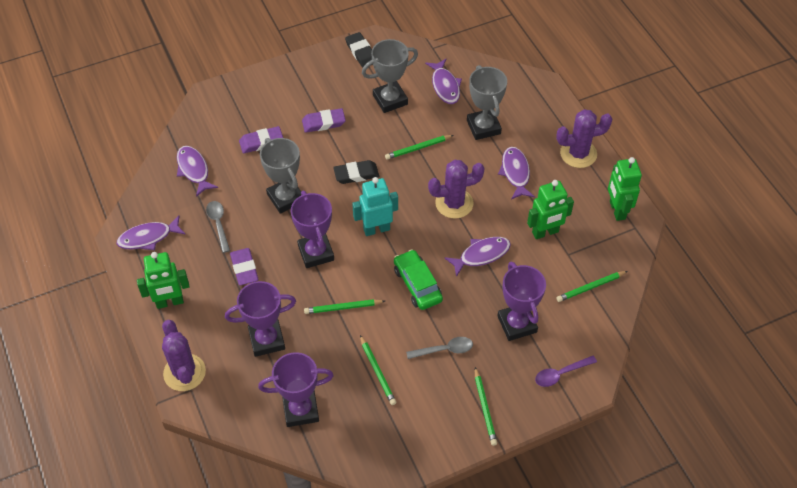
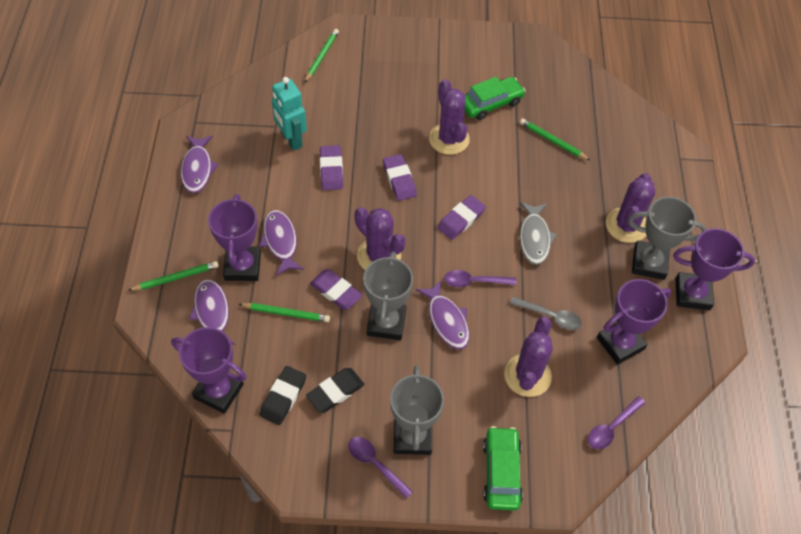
green car: 1 -> 2
green pencil: 5 -> 4
green robot: 3 -> 0
grey fish: 0 -> 1
grey spoon: 2 -> 1
purple cactus: 3 -> 4
purple eraser: 3 -> 4
purple fish: 5 -> 4
purple spoon: 1 -> 3

